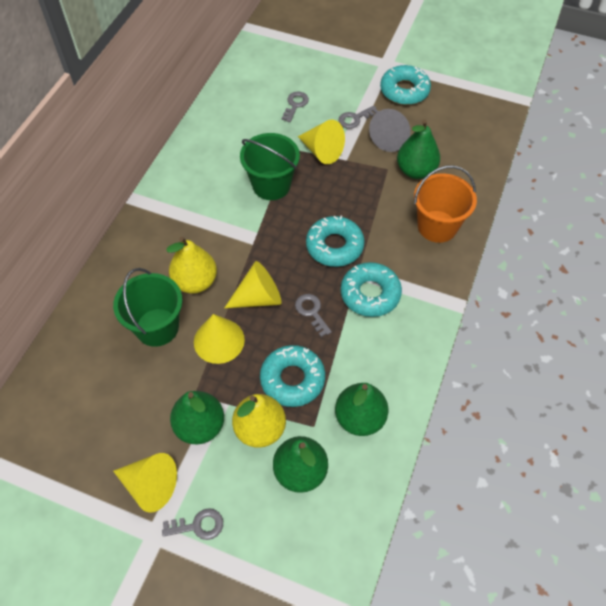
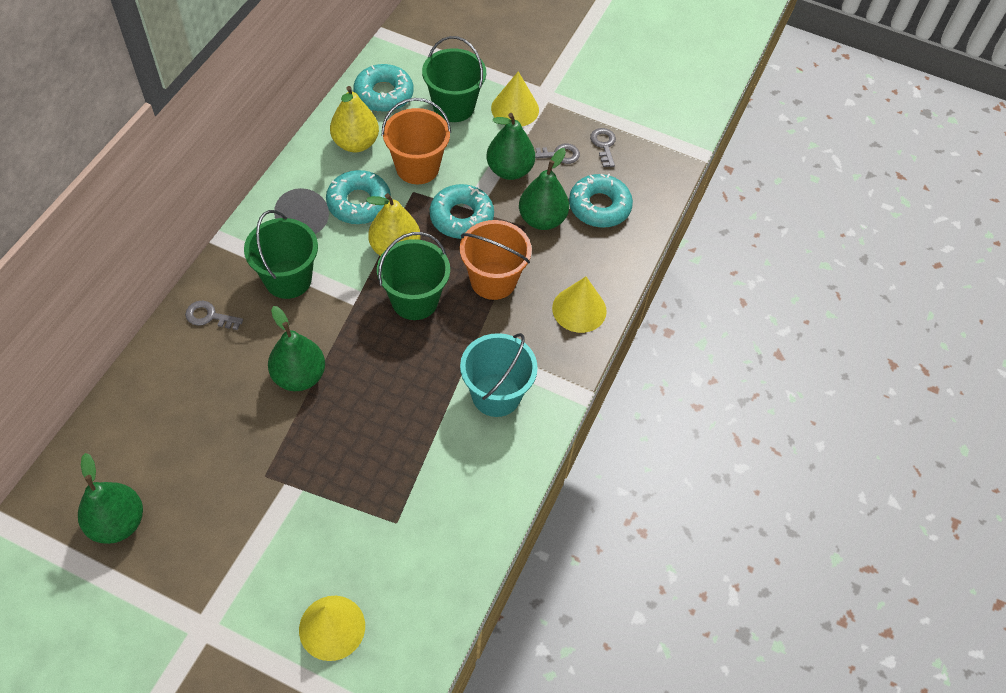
green bucket: 2 -> 3
grey key: 4 -> 3
orange bucket: 1 -> 2
turquoise bucket: 0 -> 1
yellow cone: 4 -> 3

